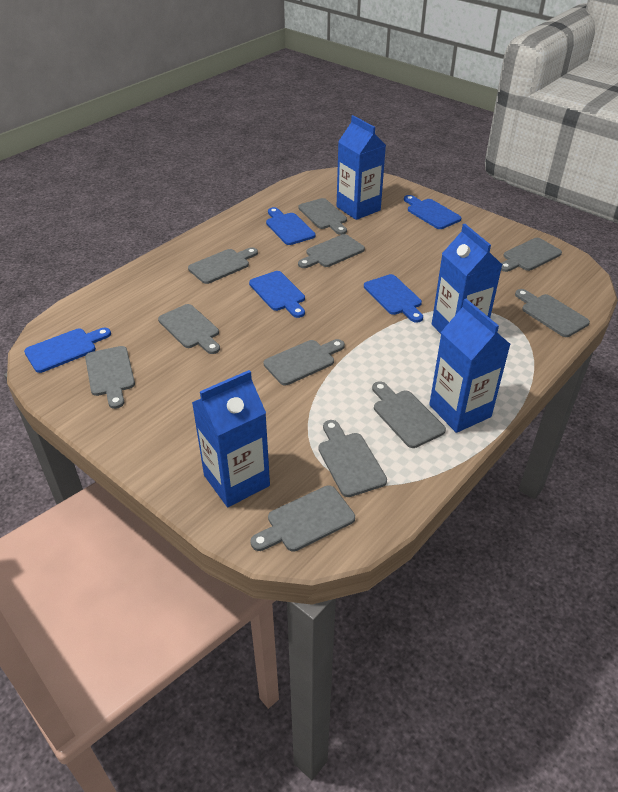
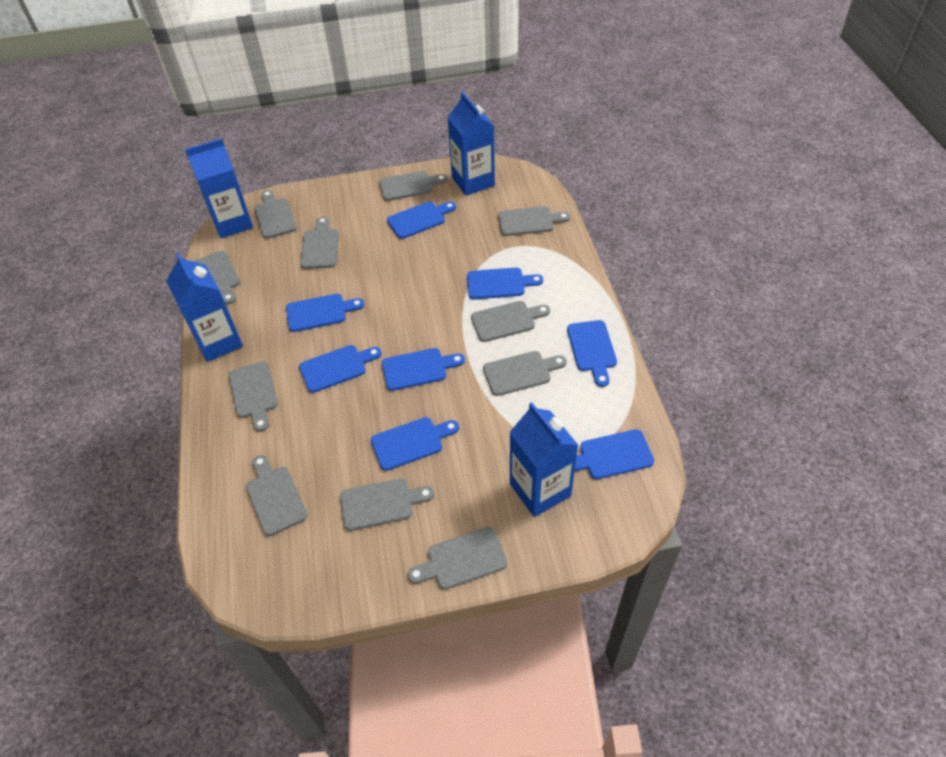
blue cutting board: 5 -> 8

